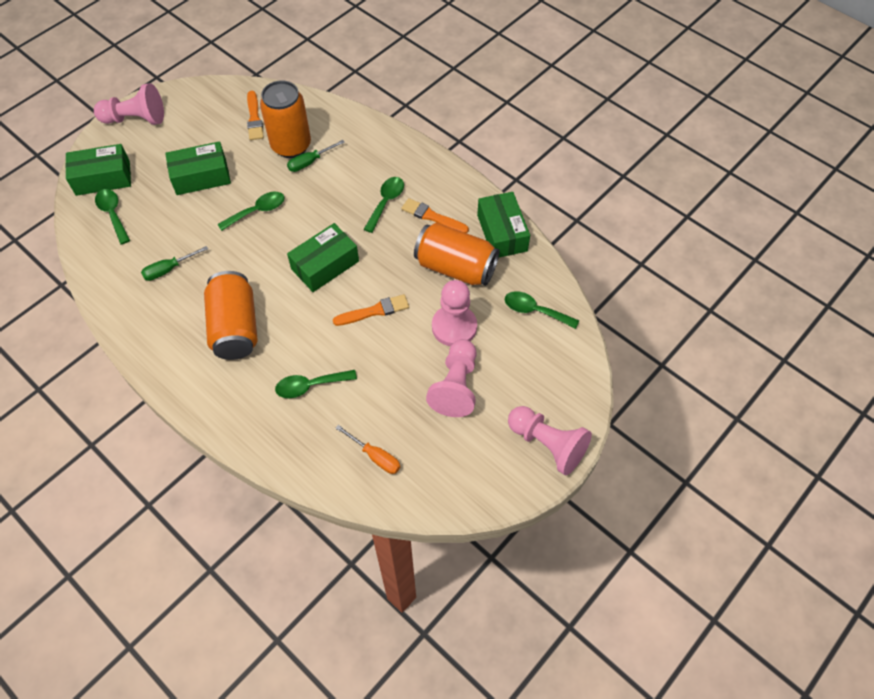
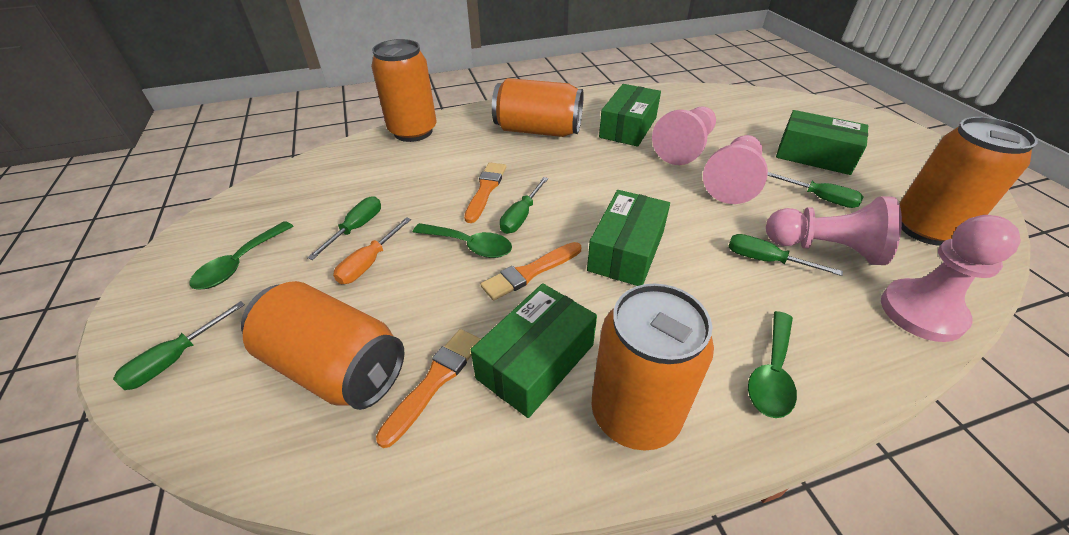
green screwdriver: 2 -> 5
green spoon: 5 -> 3
orange can: 3 -> 5

